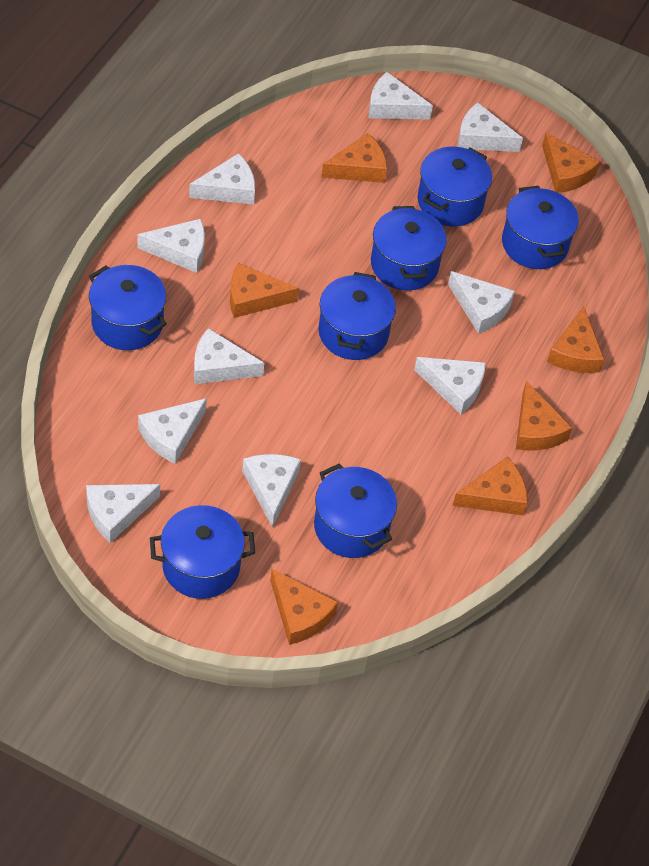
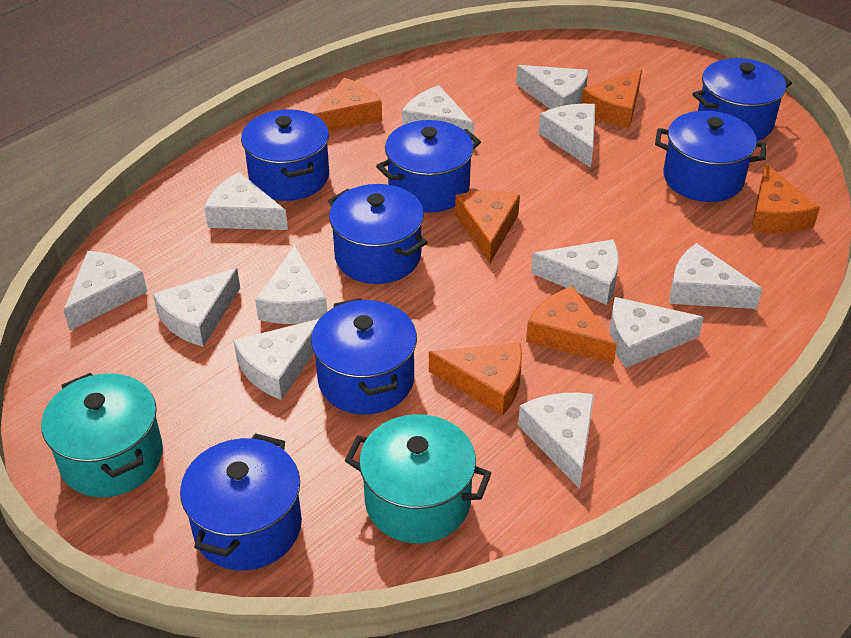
orange cheese: 7 -> 6
turquoise pot: 0 -> 2
white cheese: 10 -> 12

